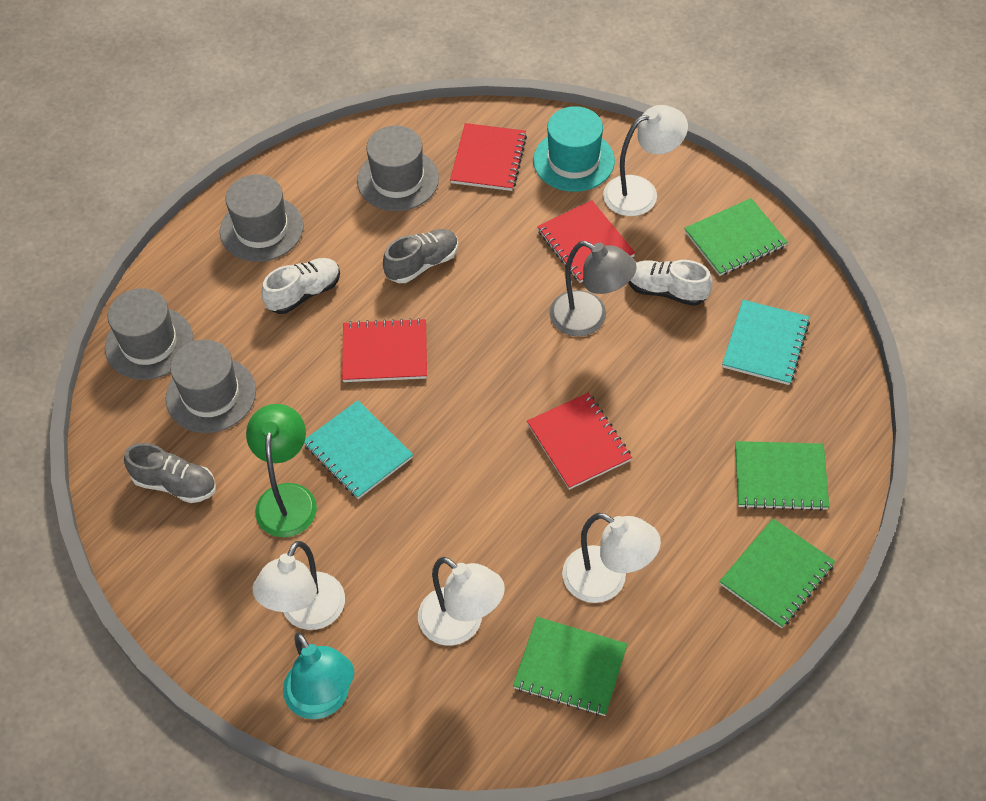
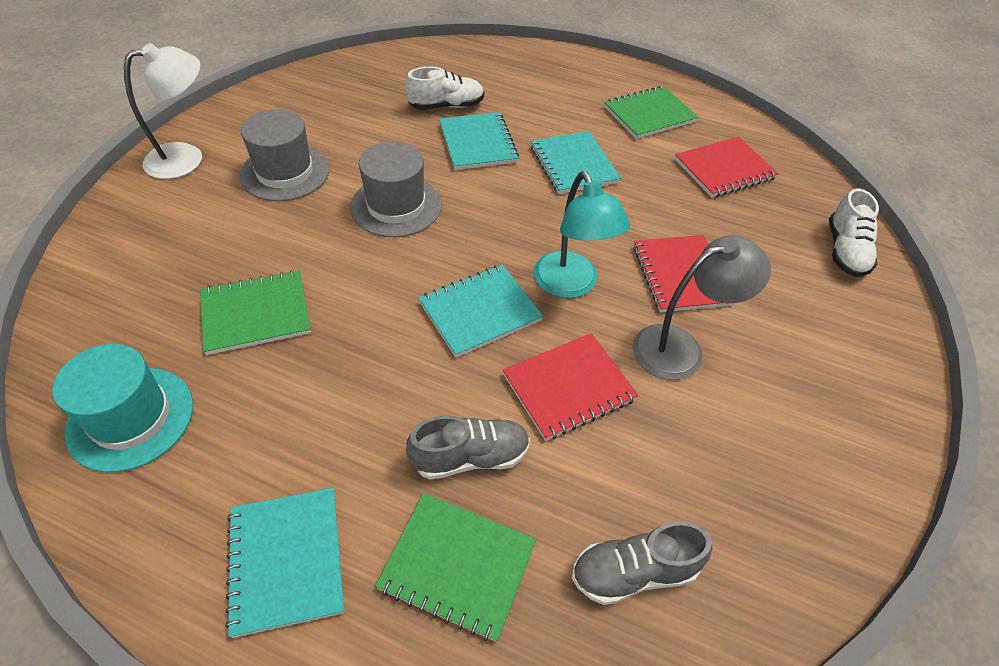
green lamp: 1 -> 0
green notebook: 4 -> 3
grey hat: 4 -> 2
red notebook: 4 -> 3
turquoise notebook: 2 -> 4
white lamp: 4 -> 1

